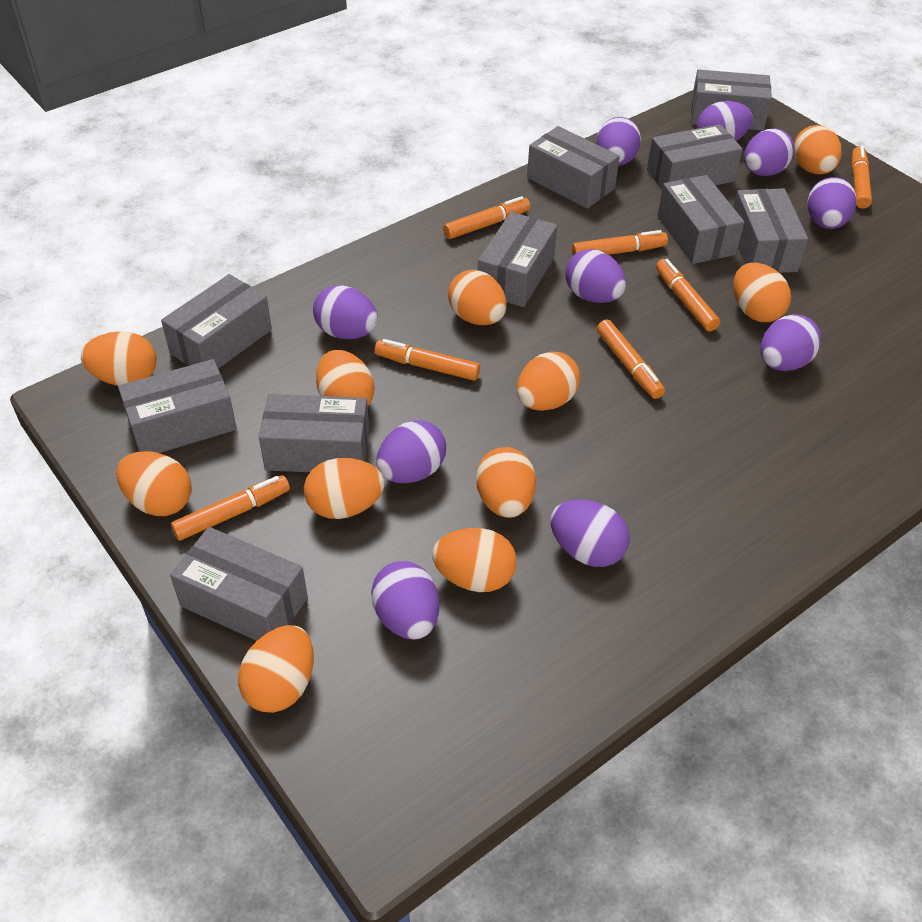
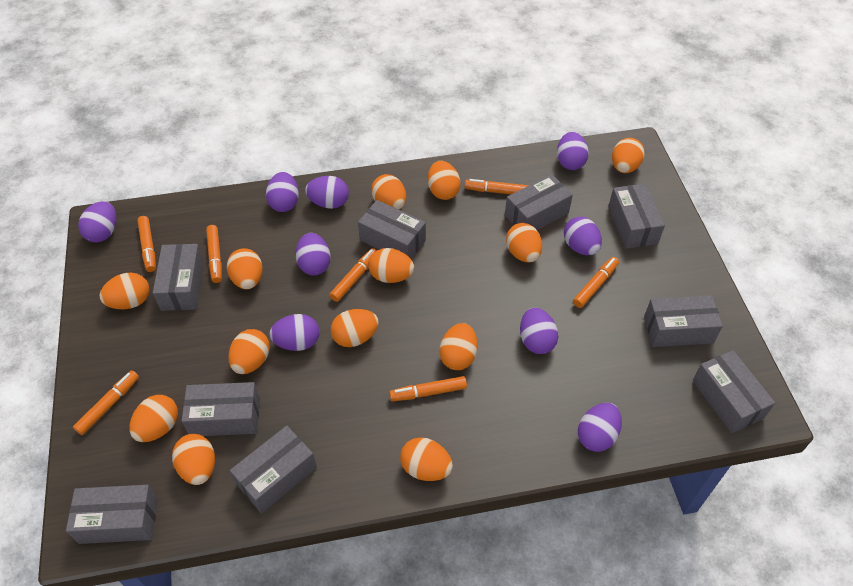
grey box: 10 -> 9
orange egg: 11 -> 13
purple egg: 10 -> 9

